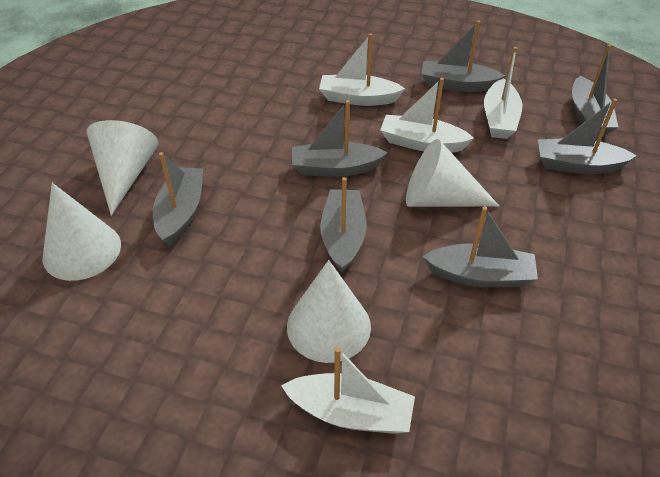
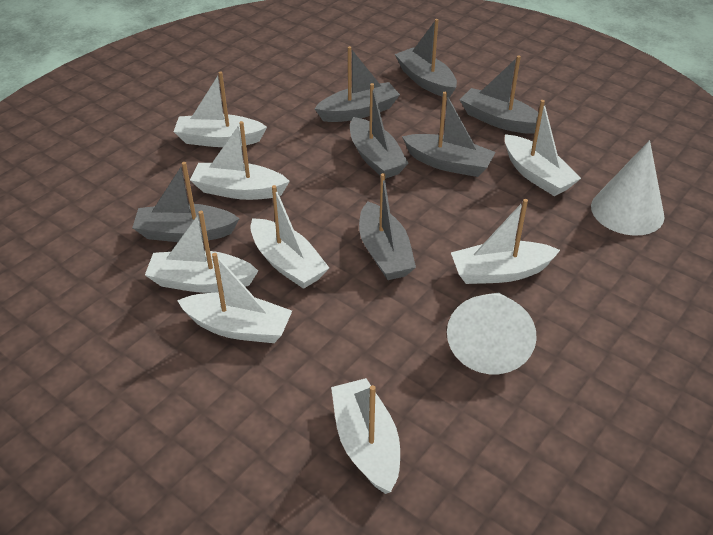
white boat: 4 -> 8
white cone: 4 -> 2

